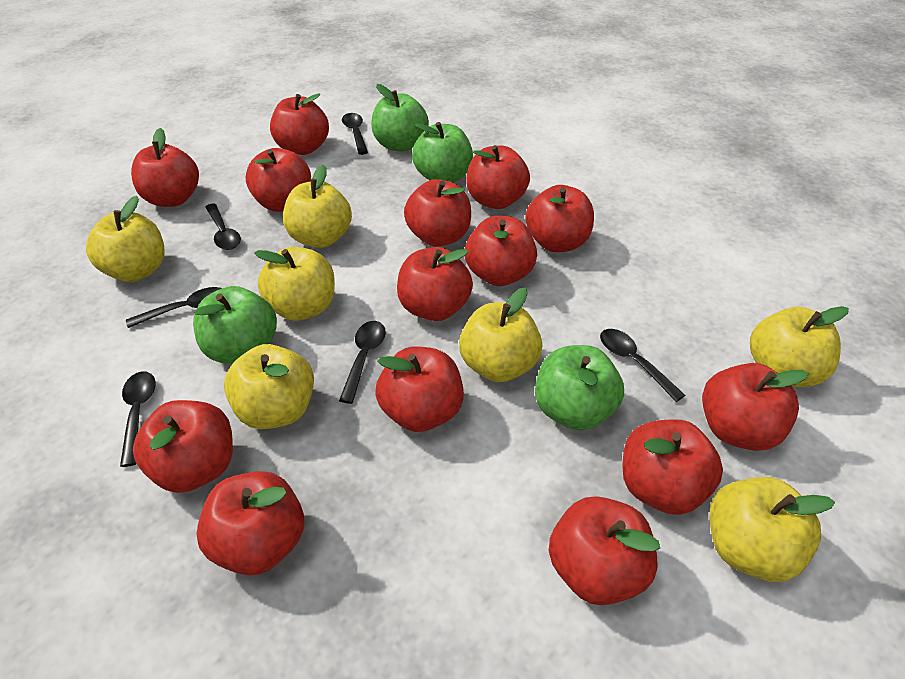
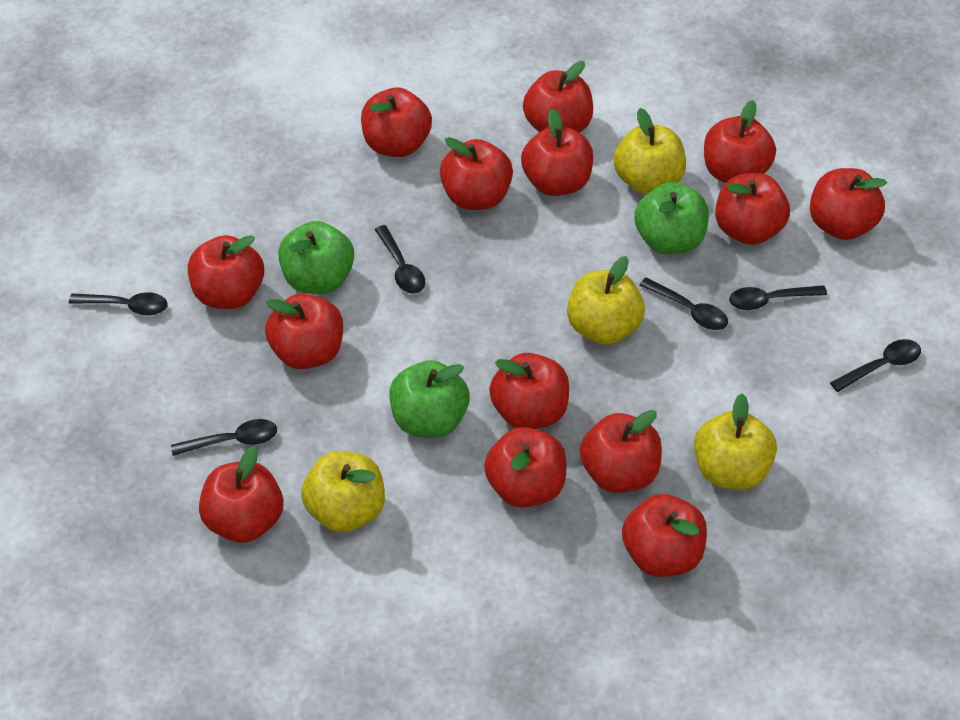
green apple: 4 -> 3
yellow apple: 7 -> 4

